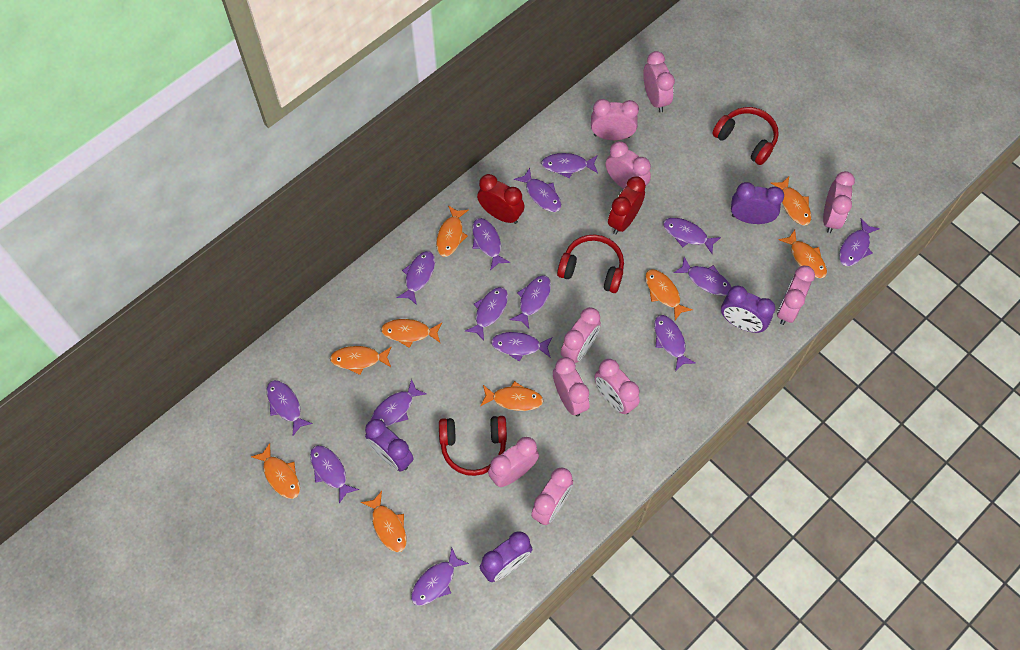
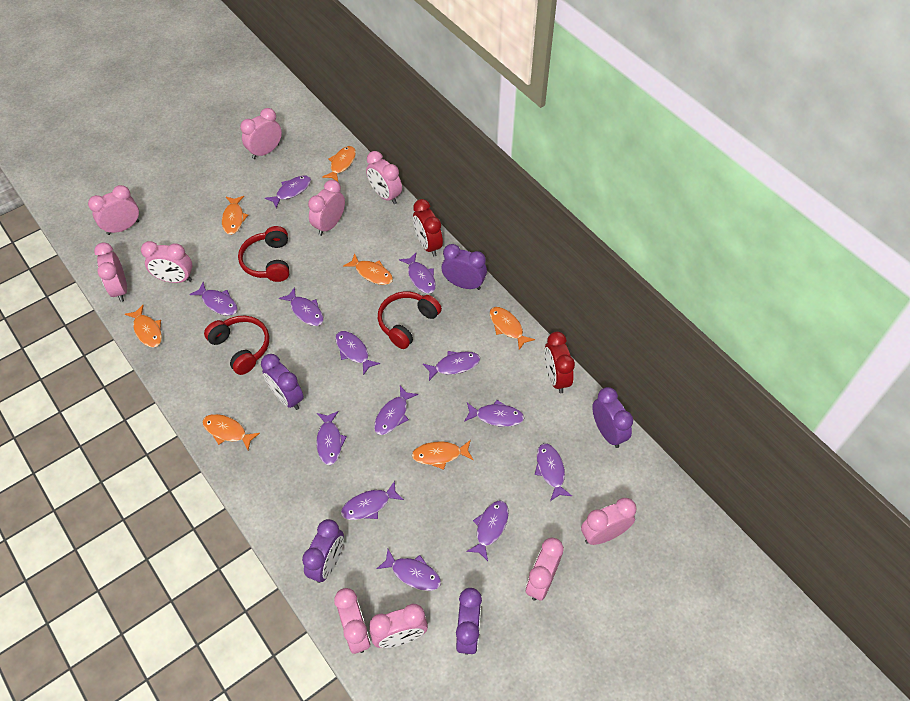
orange fish: 9 -> 7
purple clock: 4 -> 5
purple fish: 15 -> 13

